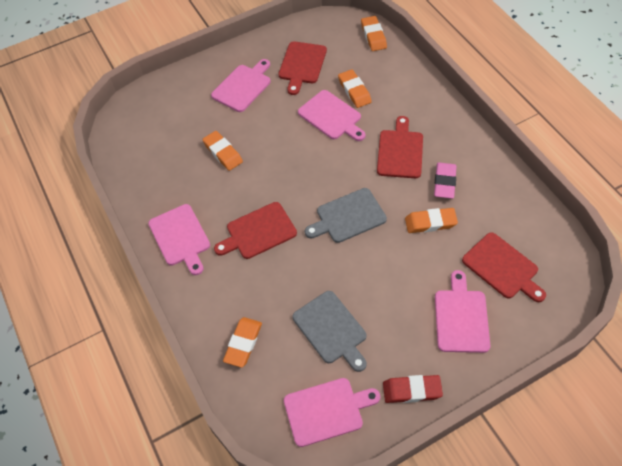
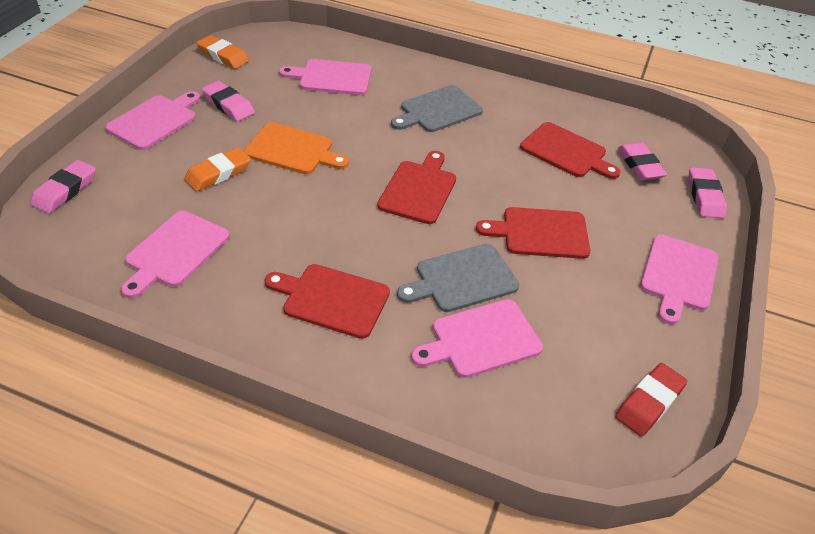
orange cutting board: 0 -> 1
orange eraser: 5 -> 2
pink eraser: 1 -> 4

